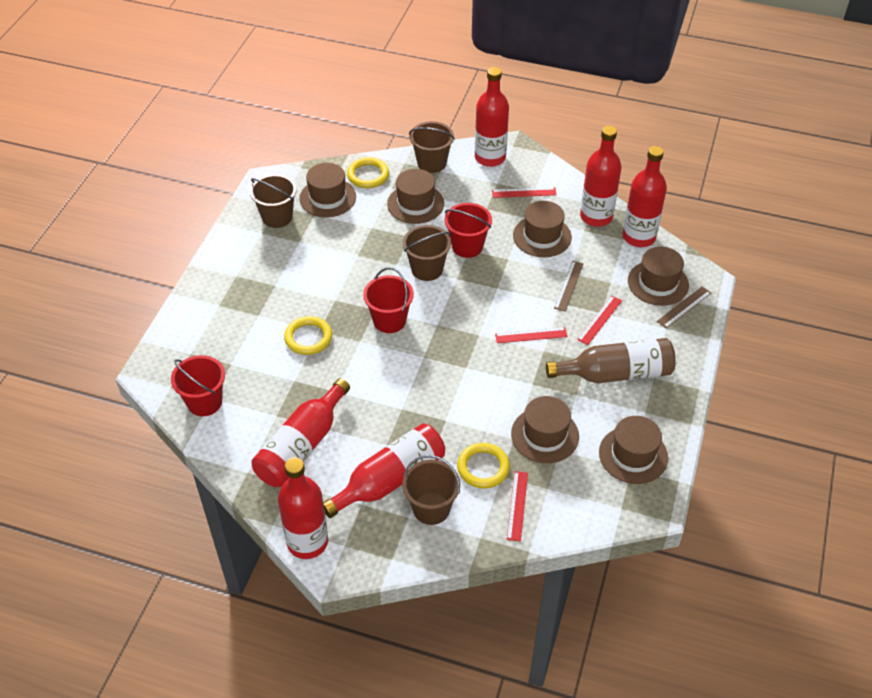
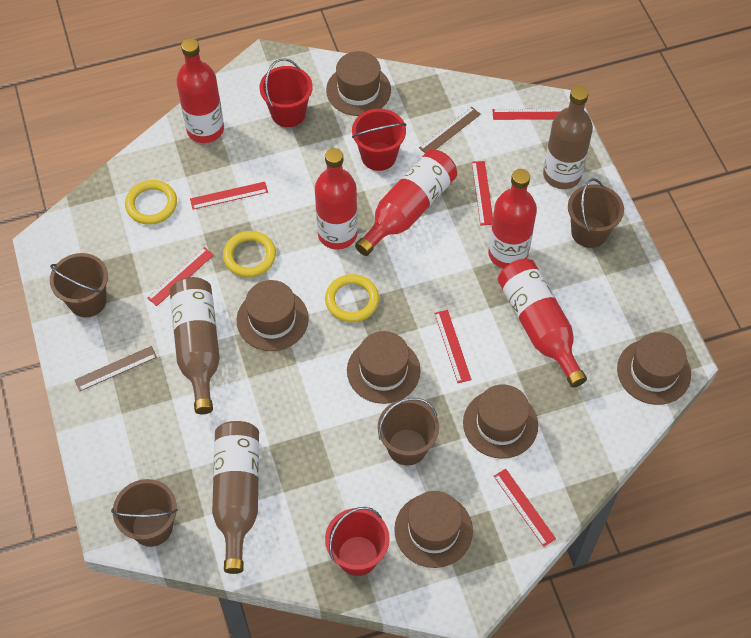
brown bottle: 1 -> 3
red bottle: 6 -> 5
red ruler: 4 -> 6

